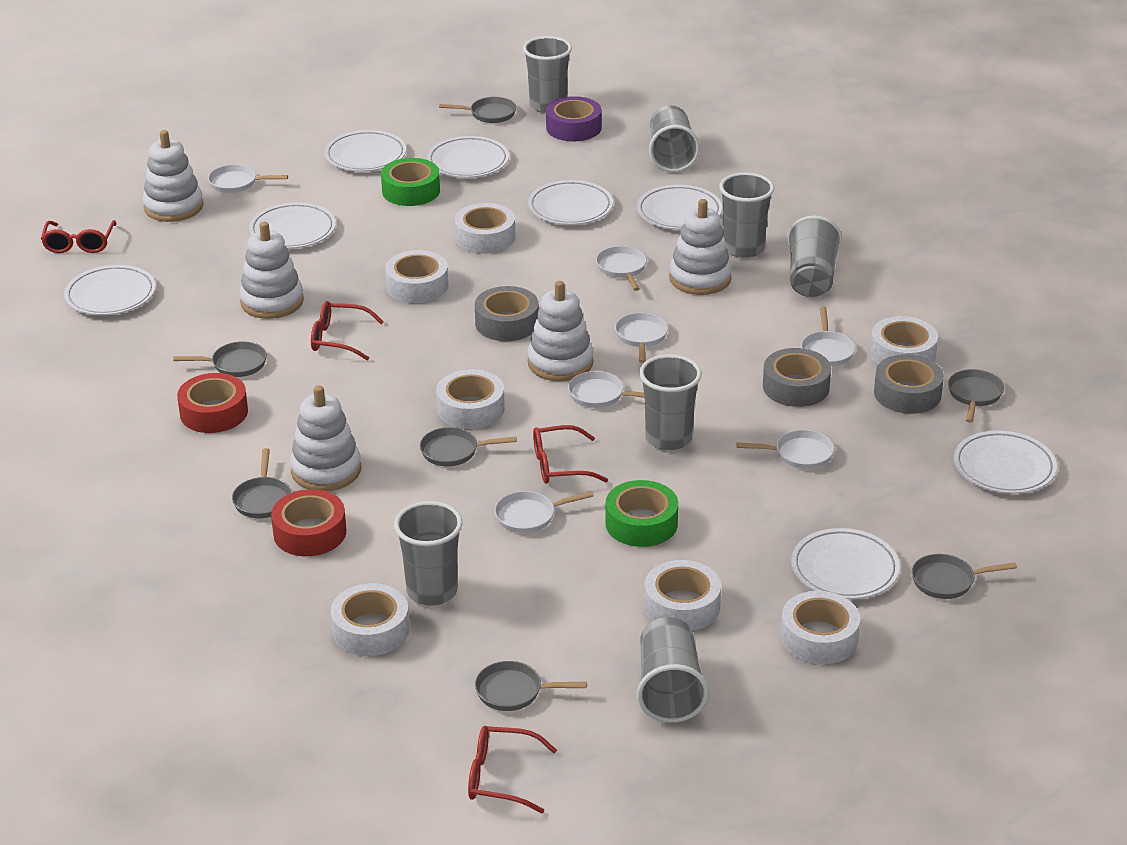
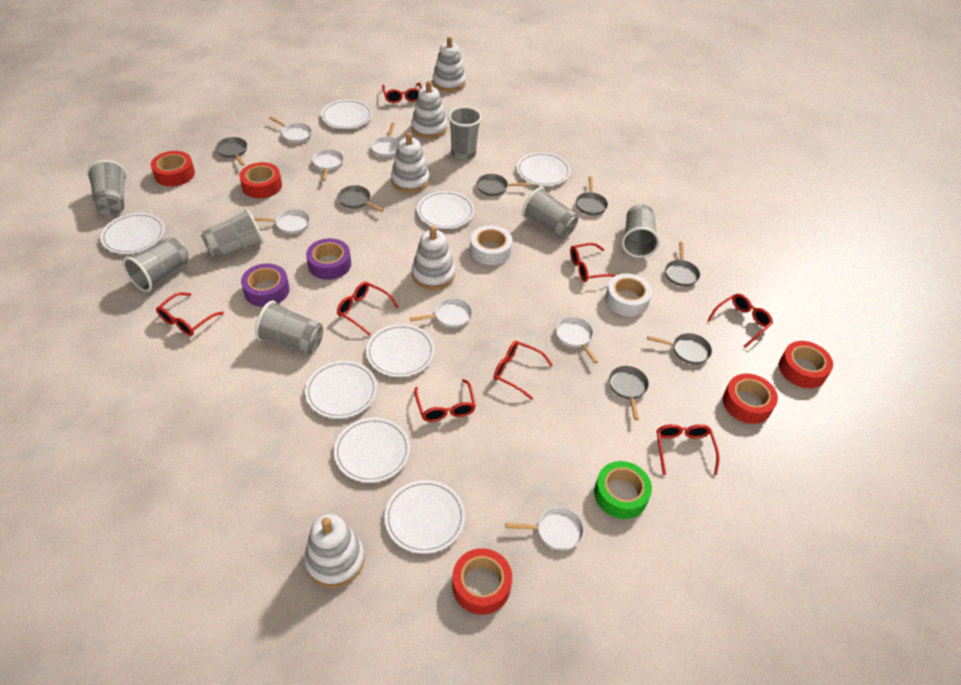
green tape: 2 -> 1
grey tape: 3 -> 0
purple tape: 1 -> 2
red glasses: 4 -> 8
red tape: 2 -> 5
white tape: 7 -> 2

